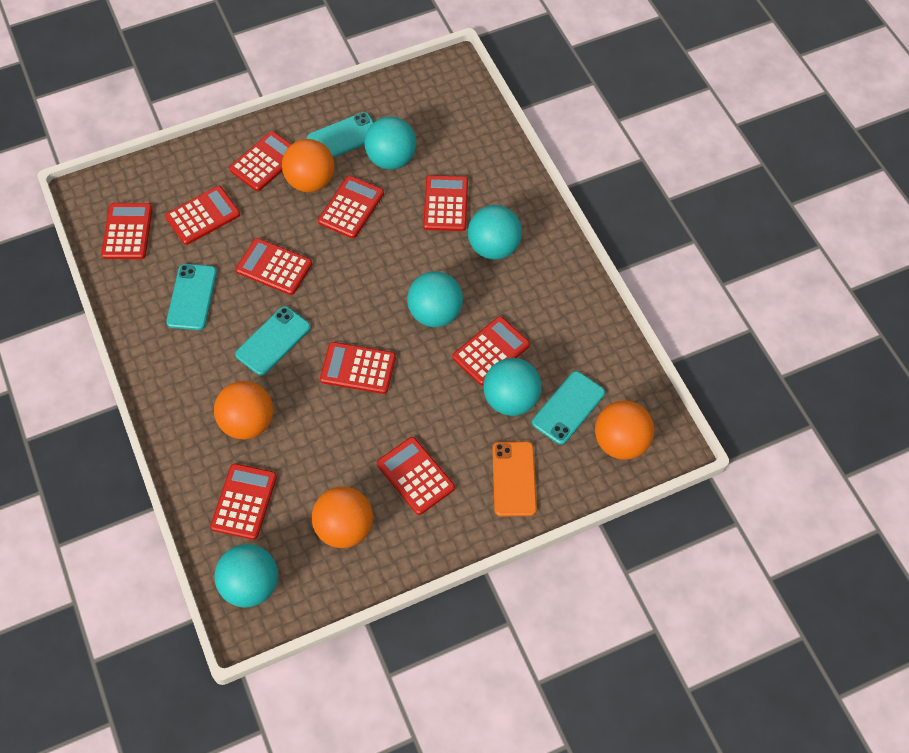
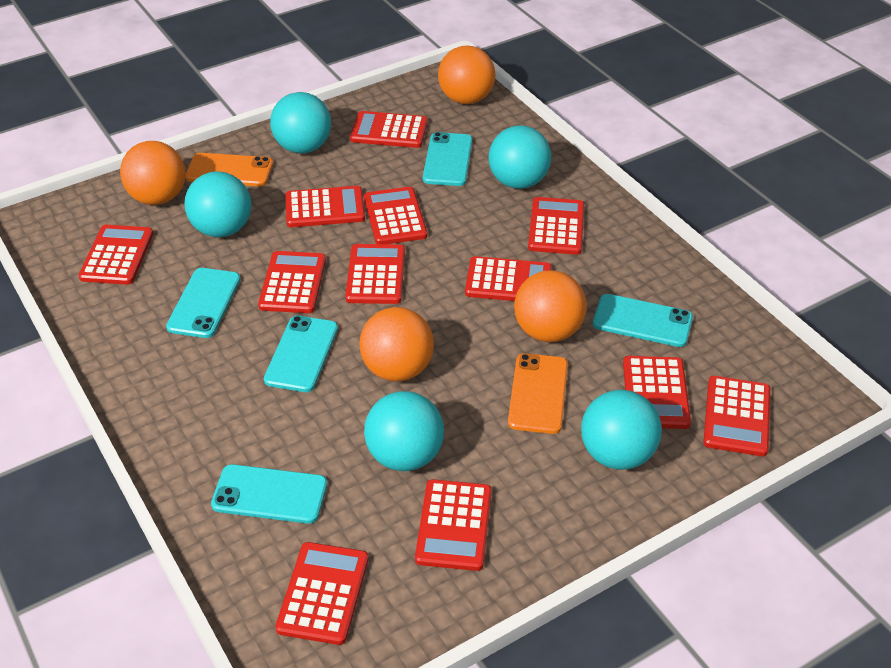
orange phone: 1 -> 2
red calculator: 10 -> 12
turquoise phone: 4 -> 5

